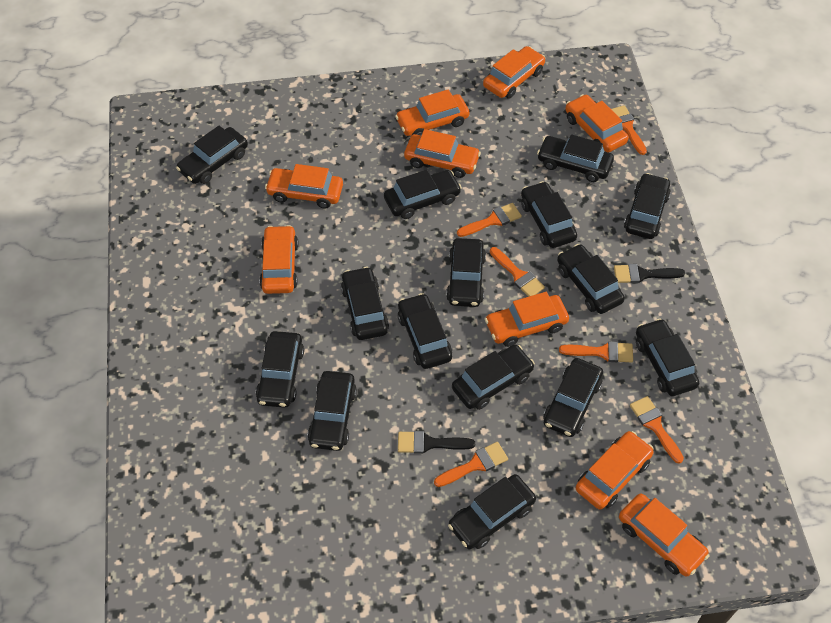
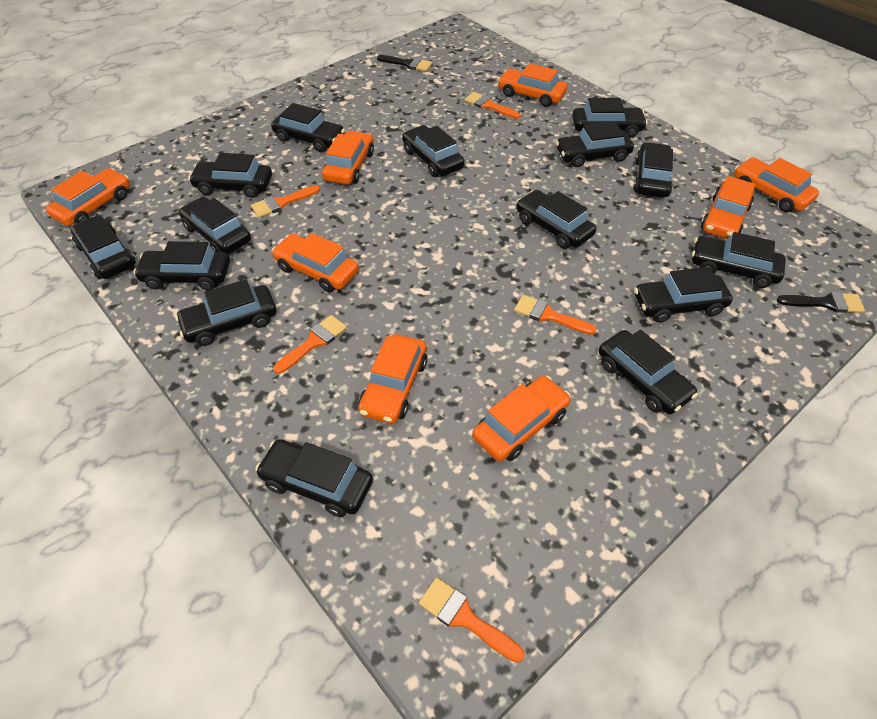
orange brush: 6 -> 5
orange car: 9 -> 8

